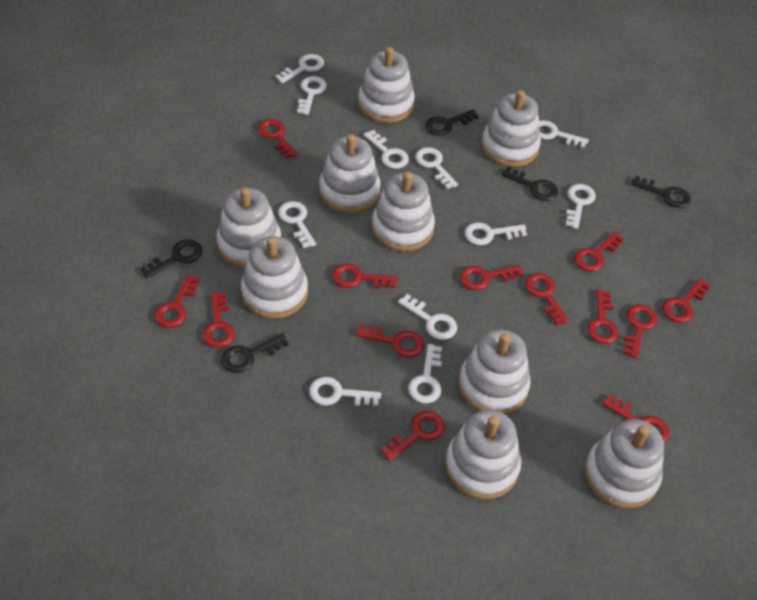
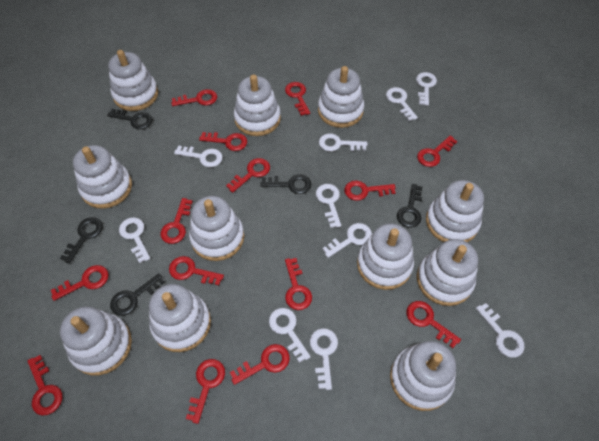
red key: 13 -> 14
white key: 11 -> 10
white stacking toy: 9 -> 11

